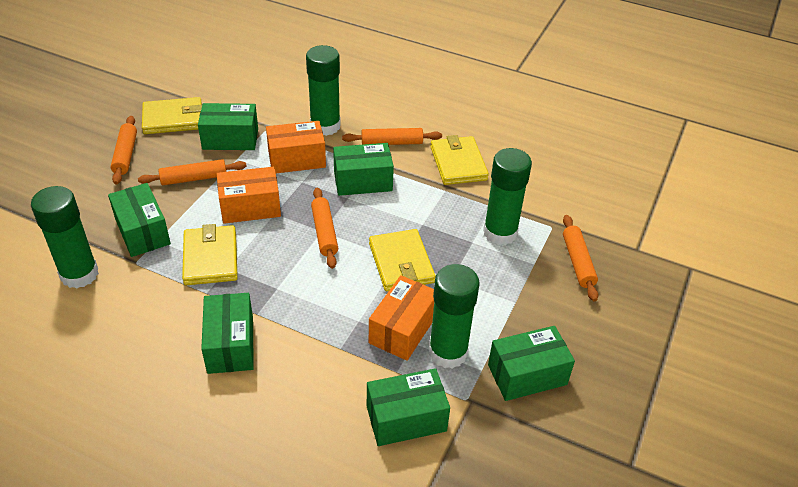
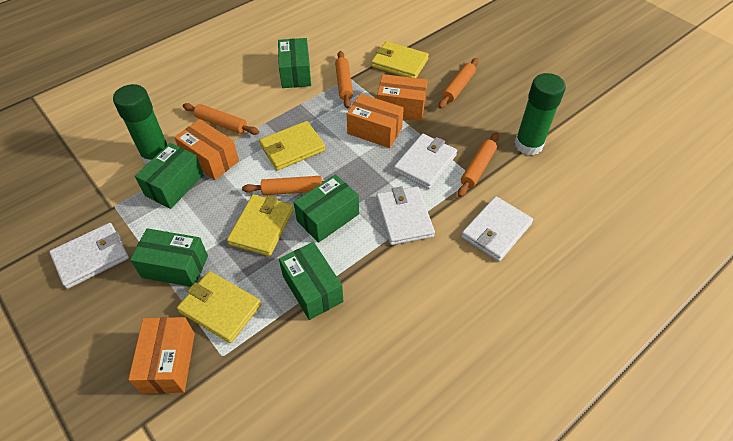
green box: 6 -> 5
green glue stick: 4 -> 2
orange box: 3 -> 4
white wallet: 0 -> 4

